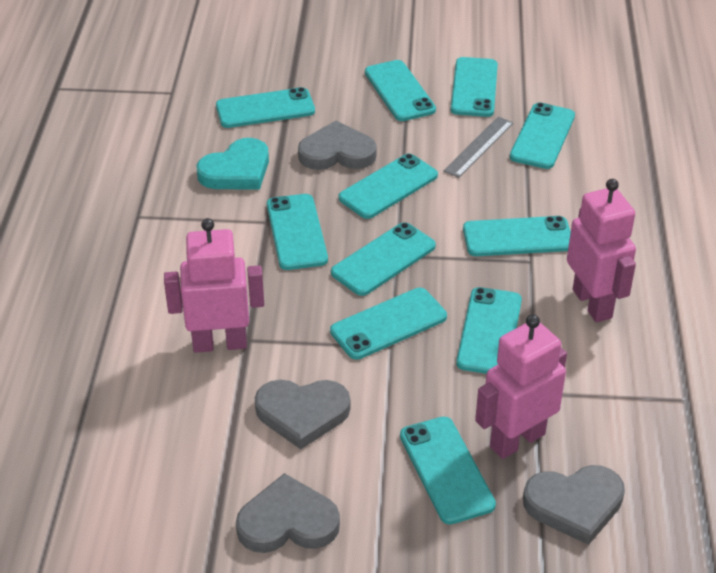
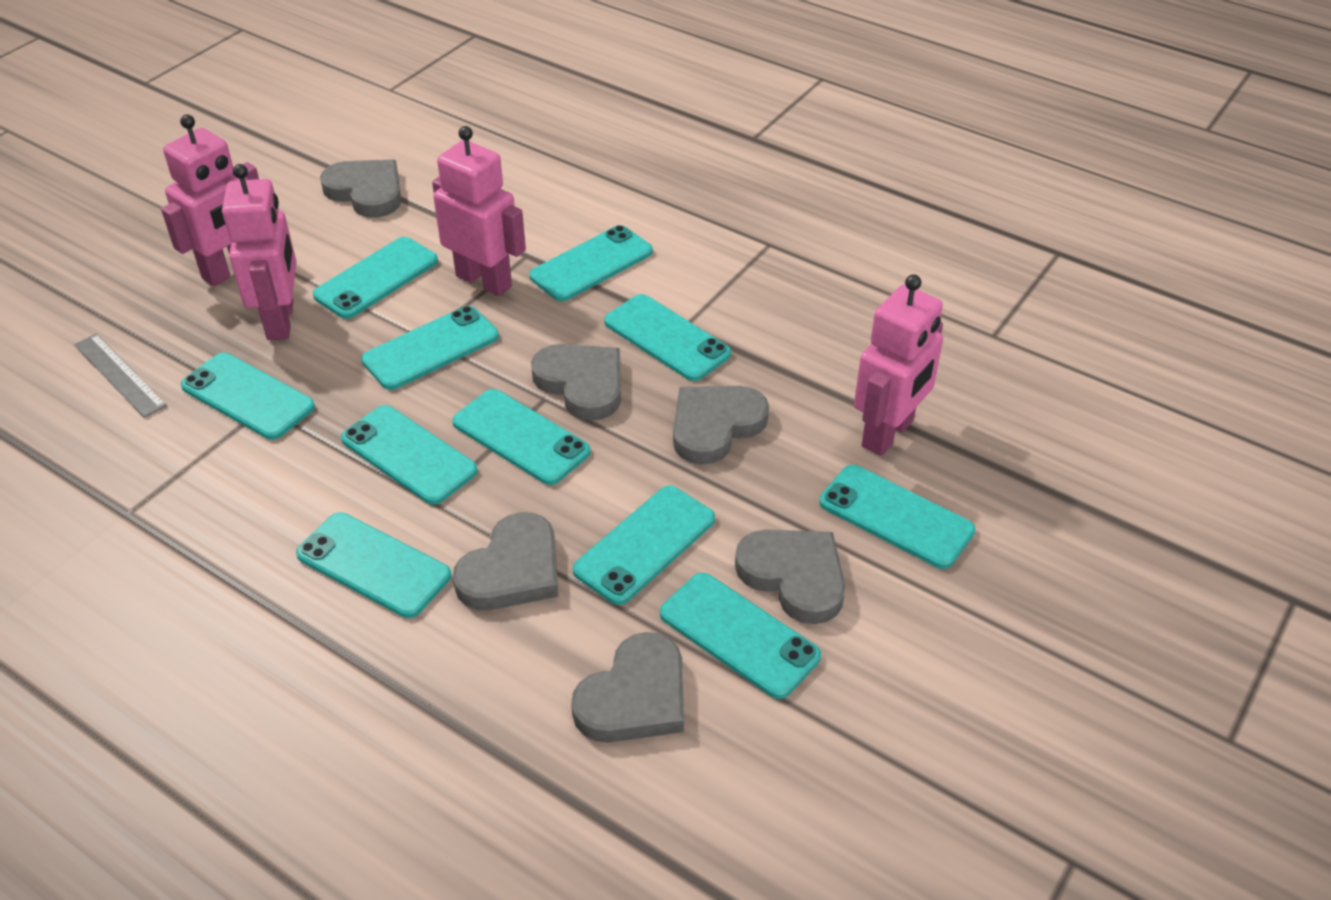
grey heart: 4 -> 6
pink robot: 3 -> 4
turquoise heart: 1 -> 0

